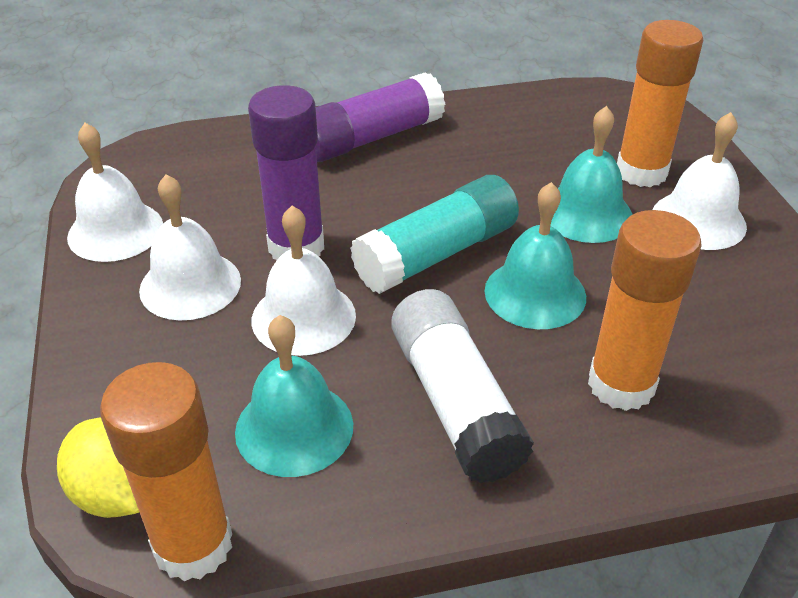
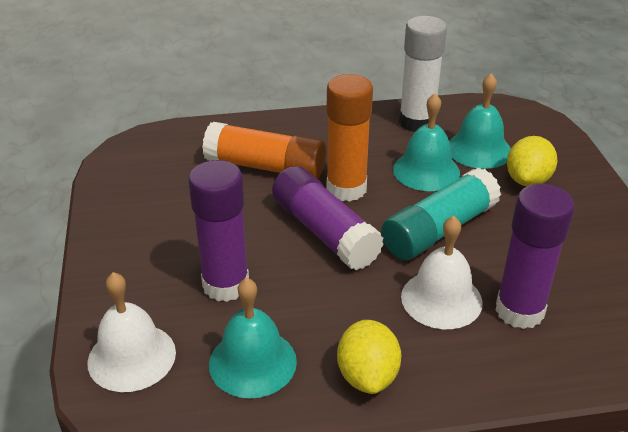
orange glue stick: 3 -> 2
purple glue stick: 2 -> 3
white bell: 4 -> 2
yellow lemon: 1 -> 2

